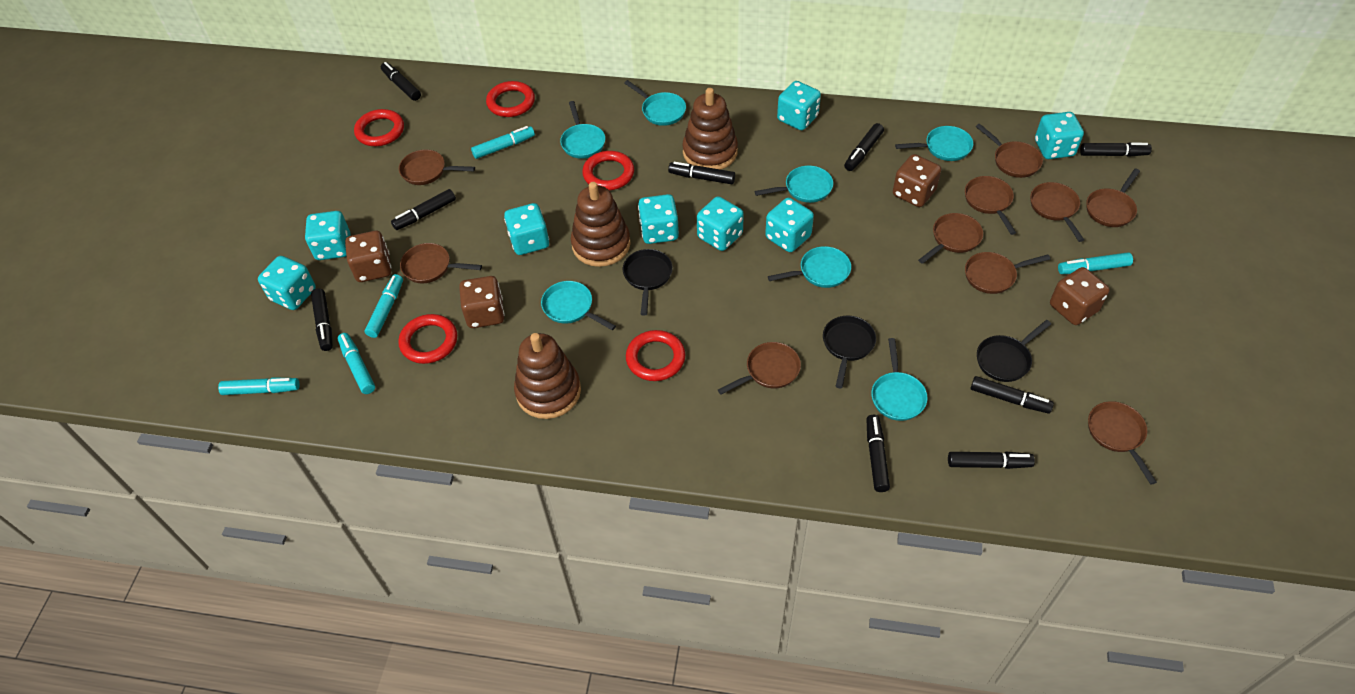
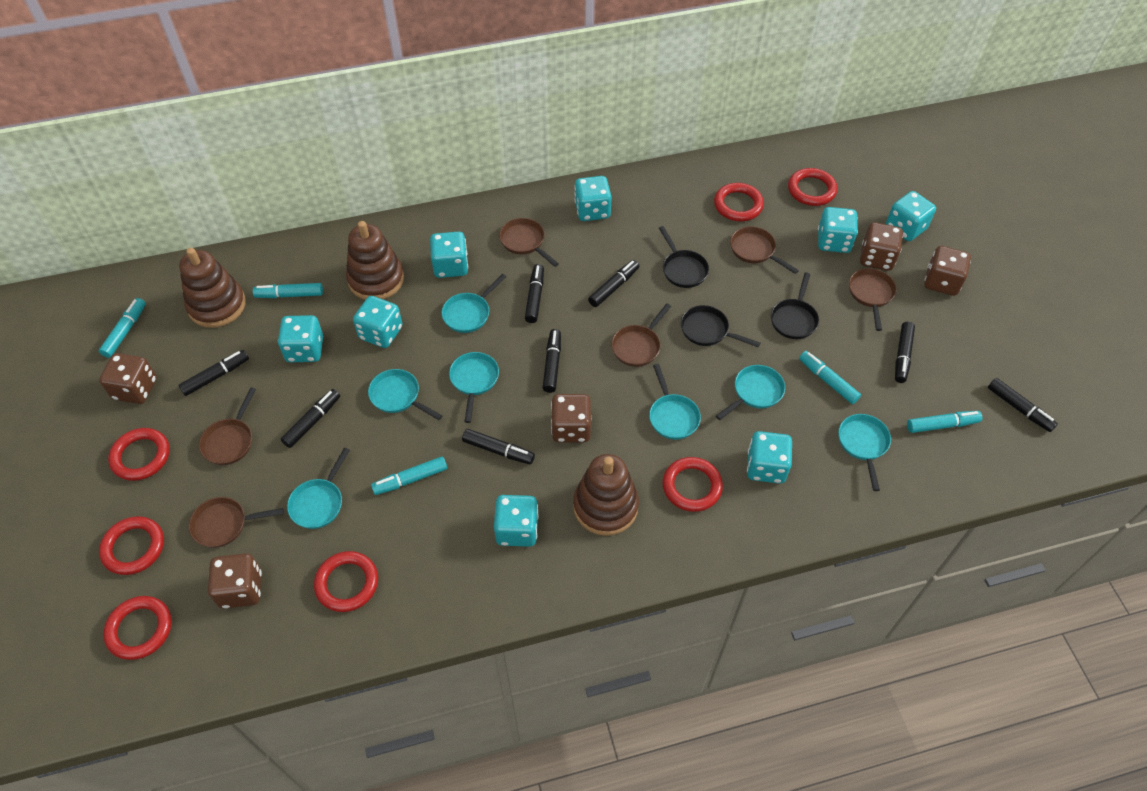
black marker: 9 -> 8
brown dice: 4 -> 5
brown pan: 10 -> 6
red ring: 5 -> 7

